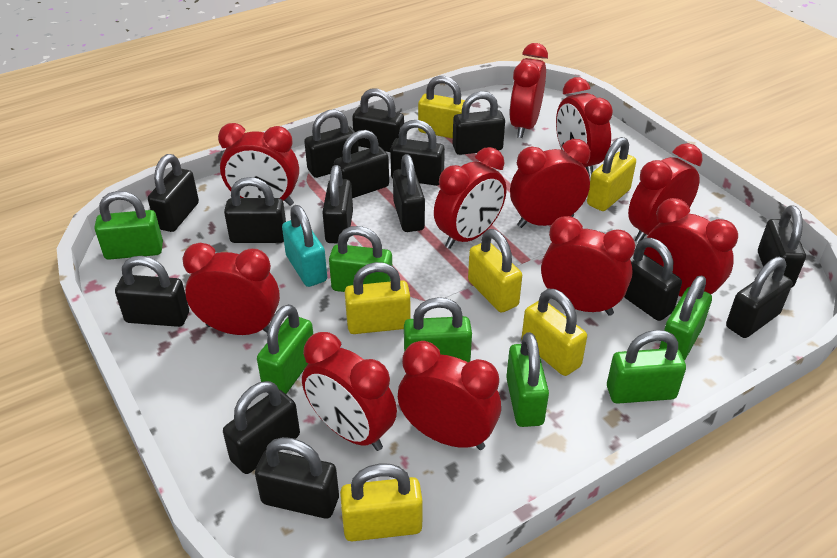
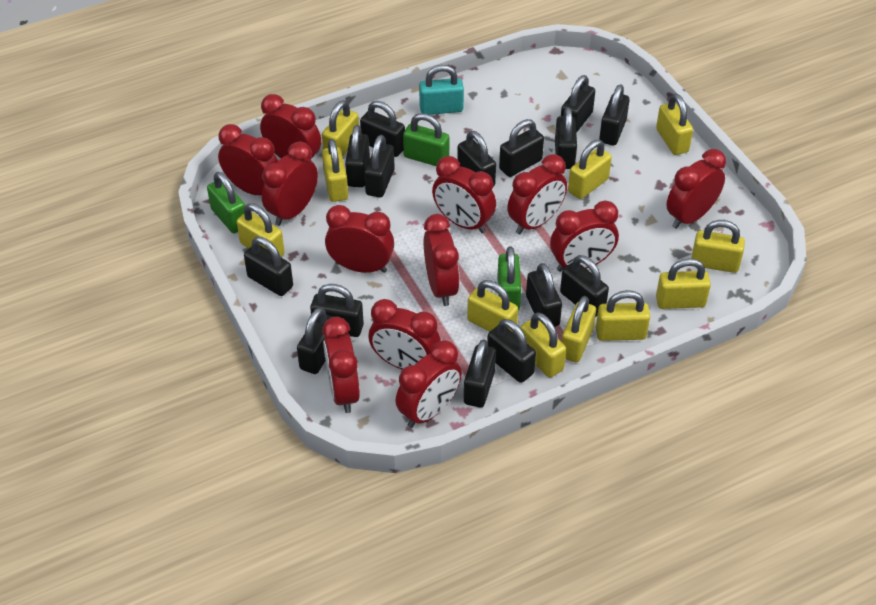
green padlock: 7 -> 3
red clock: 11 -> 12
yellow padlock: 6 -> 11

